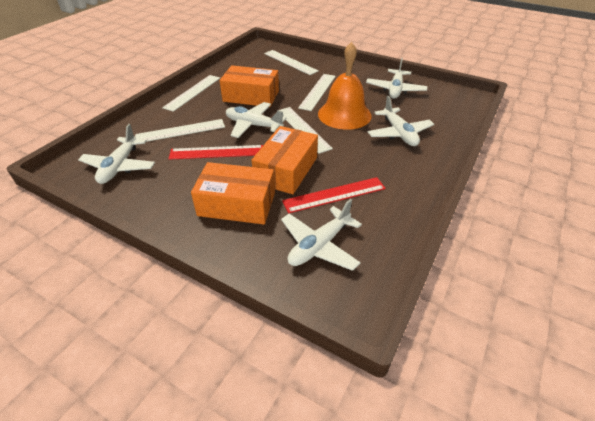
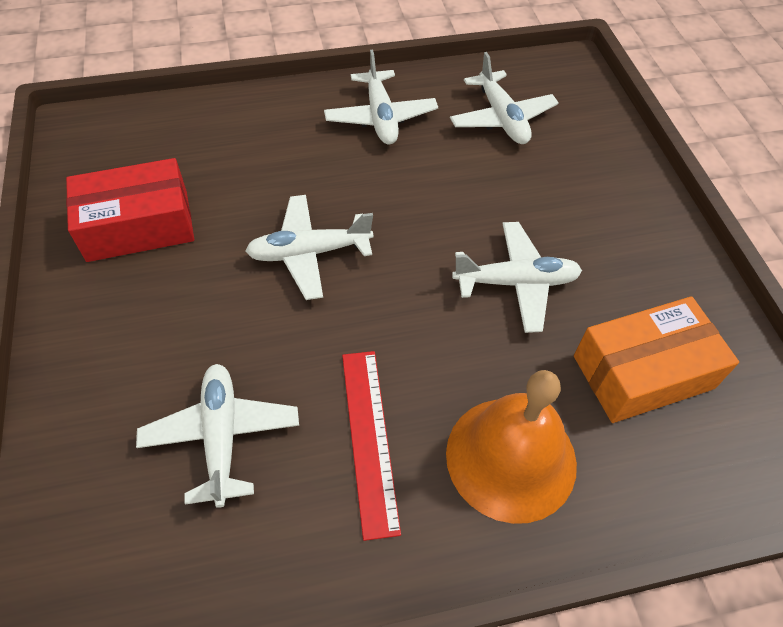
orange box: 3 -> 1
red box: 0 -> 1
red ruler: 2 -> 1
white ruler: 5 -> 0

